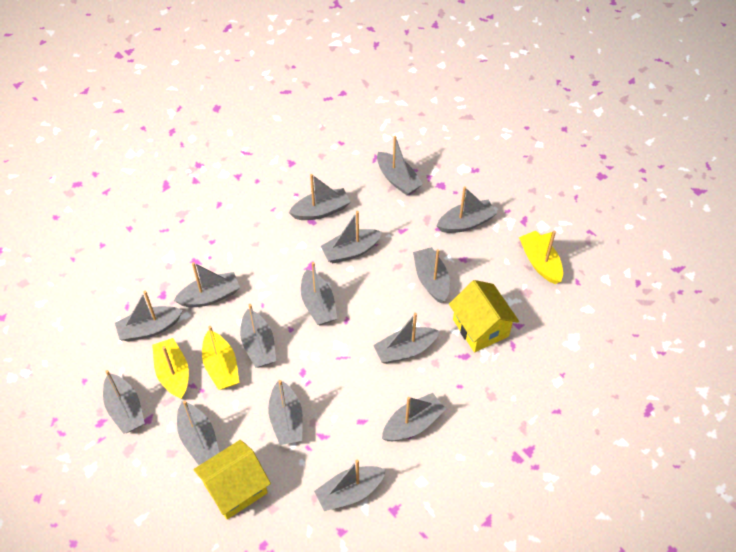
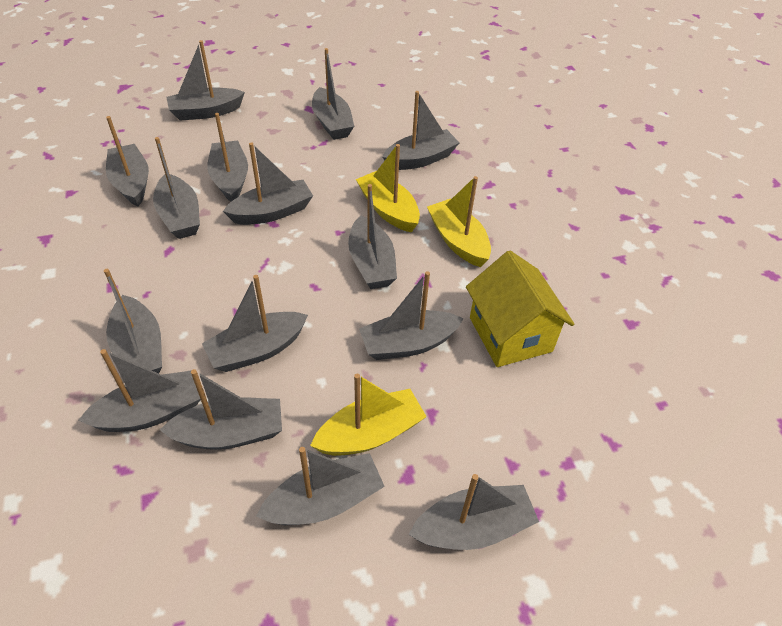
yellow house: 2 -> 1

